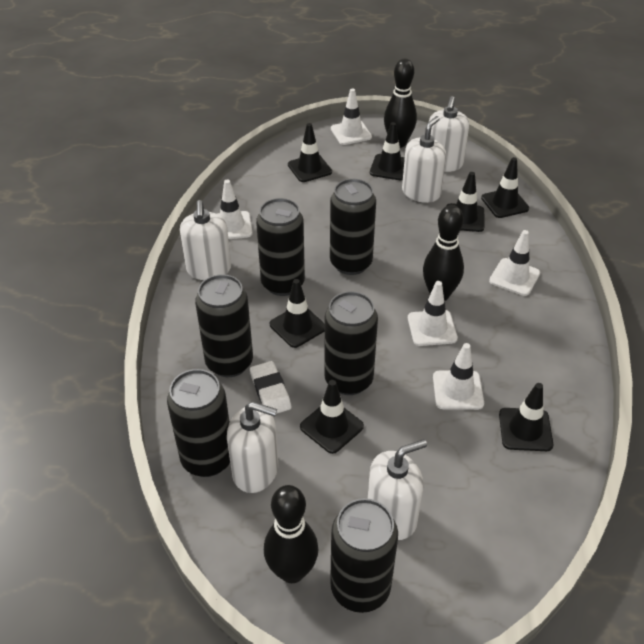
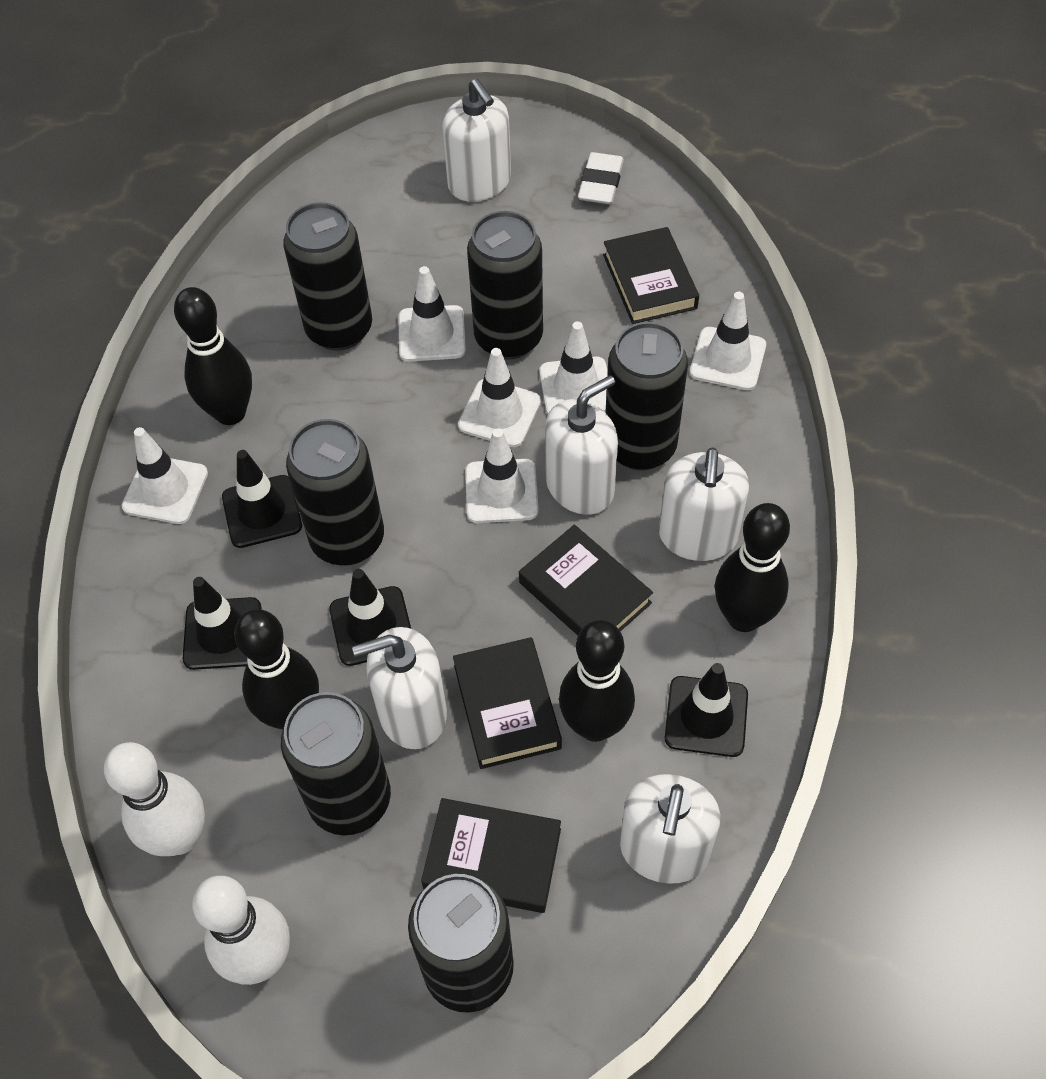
black book: 0 -> 4
black bowling pin: 3 -> 4
black traffic cone: 7 -> 4
white bowling pin: 0 -> 2
white traffic cone: 5 -> 6

